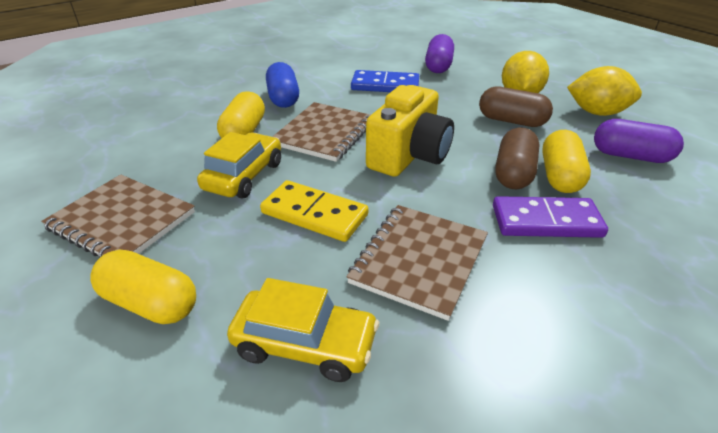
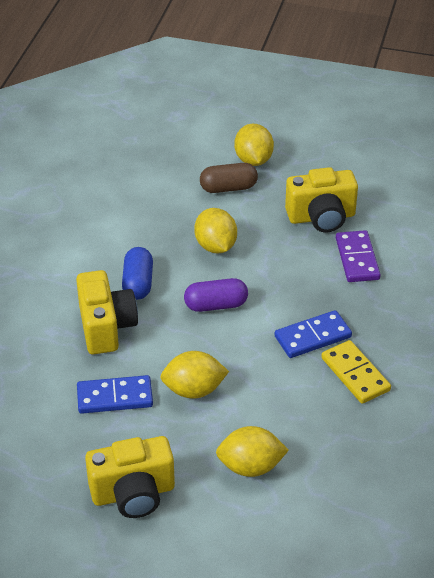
blue domino: 1 -> 2
brown capsule: 2 -> 1
brown notebook: 3 -> 0
purple capsule: 2 -> 1
yellow camera: 1 -> 3
yellow capsule: 3 -> 0
yellow car: 2 -> 0
yellow lemon: 2 -> 4

